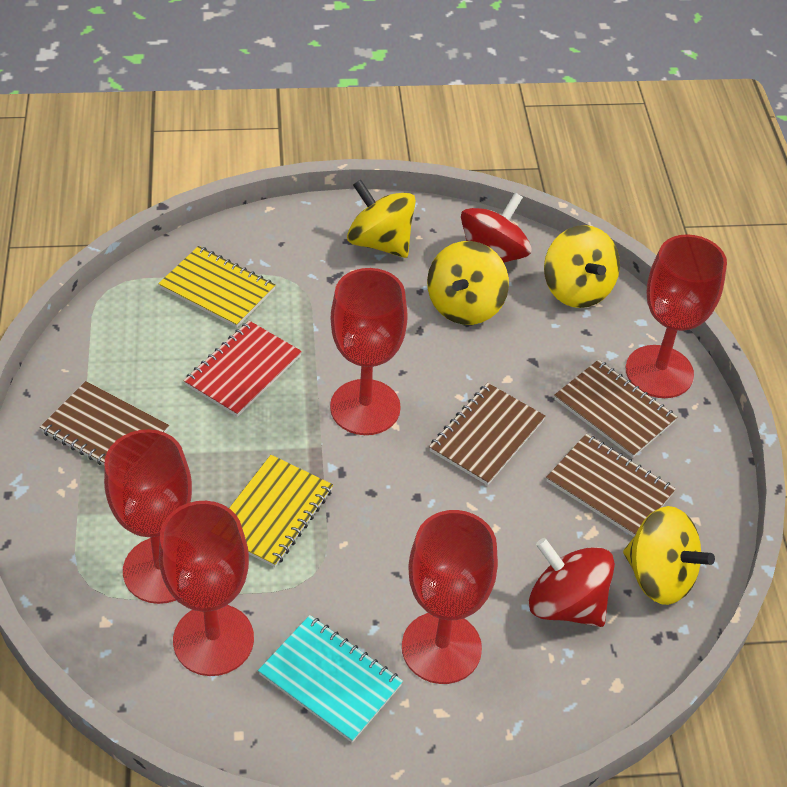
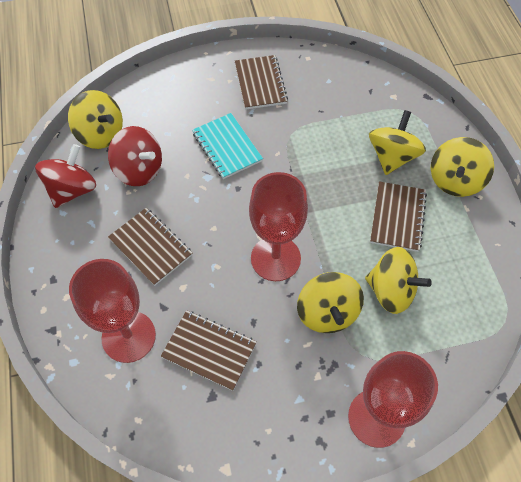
red goblet: 5 -> 3
red notebook: 1 -> 0
yellow notebook: 2 -> 0
yellow spinning top: 4 -> 5

